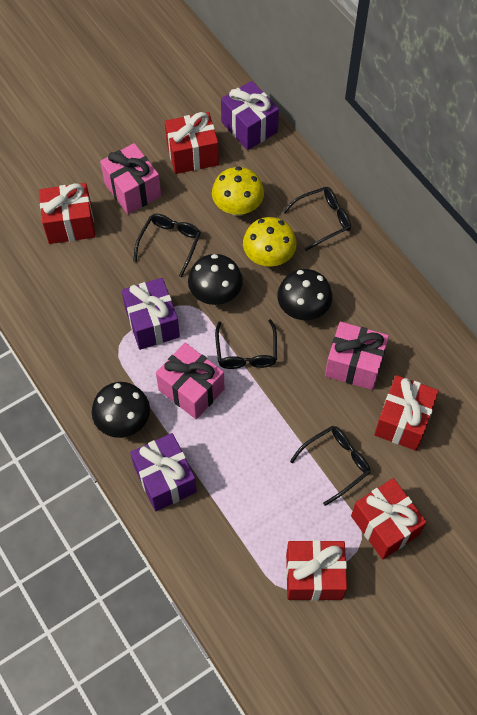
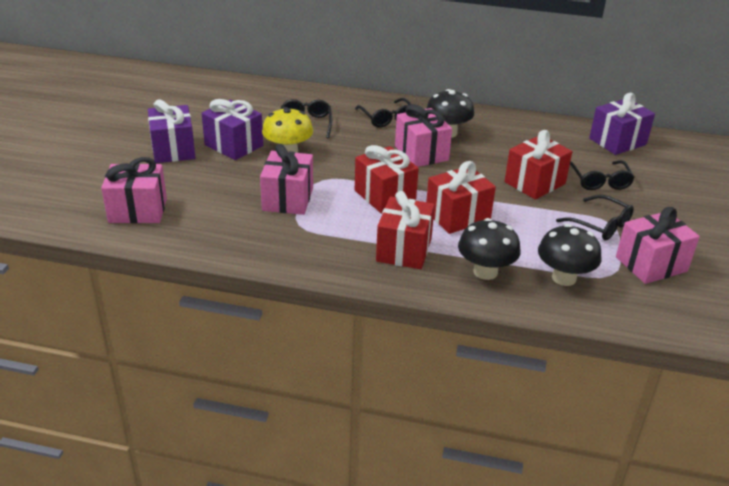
pink gift: 3 -> 4
red gift: 5 -> 4
yellow mushroom: 2 -> 1

